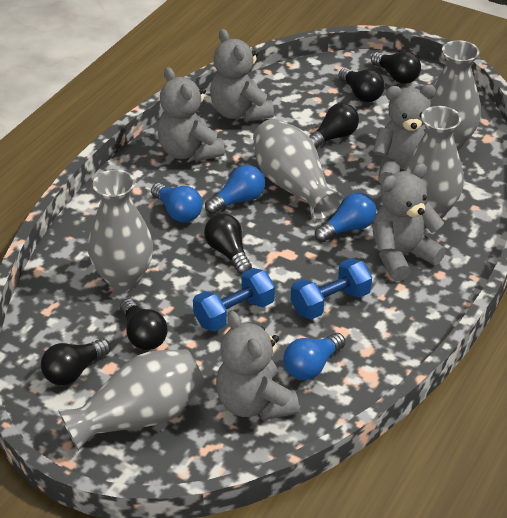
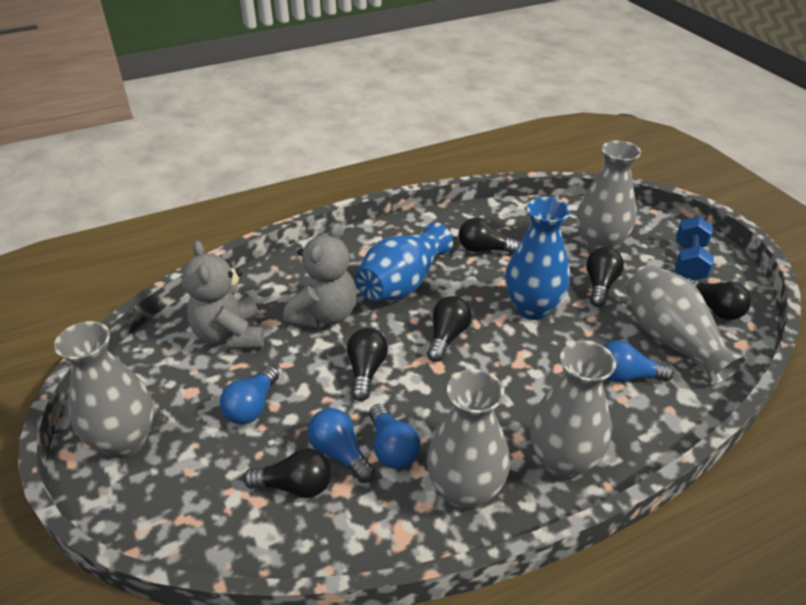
blue dumbbell: 2 -> 1
blue vase: 0 -> 2
grey teddy bear: 5 -> 2

